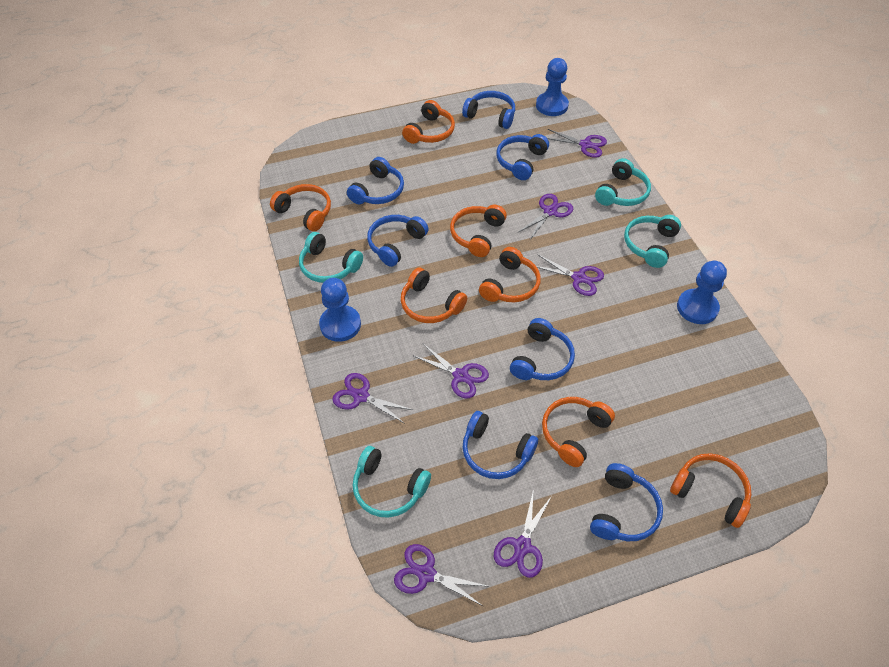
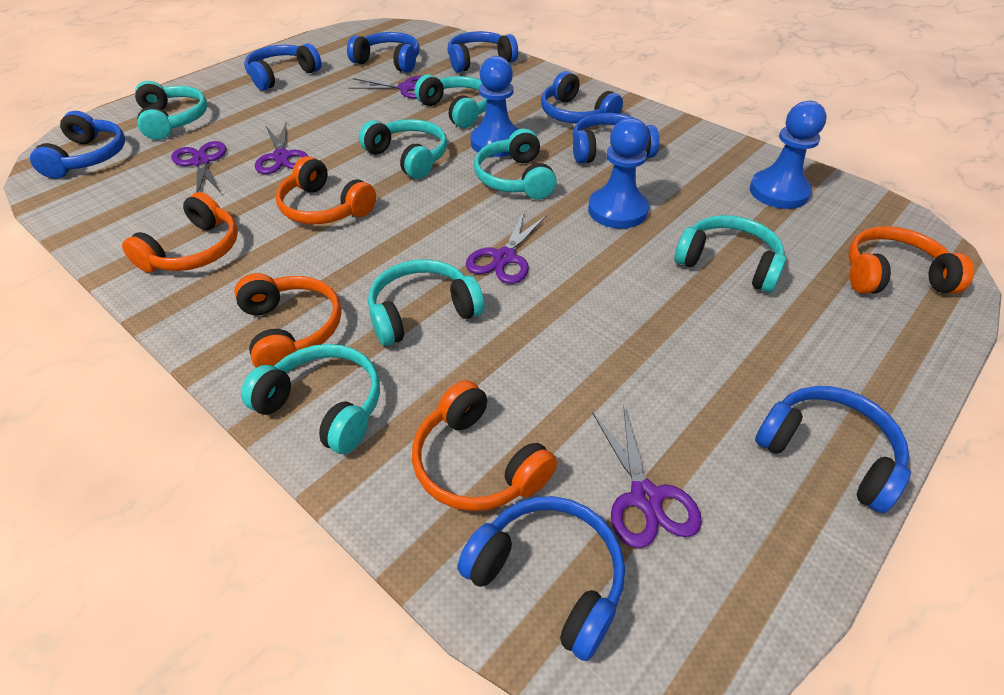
blue headphones: 7 -> 8
orange headphones: 7 -> 5
purple scissors: 7 -> 5
turquoise headphones: 4 -> 7

